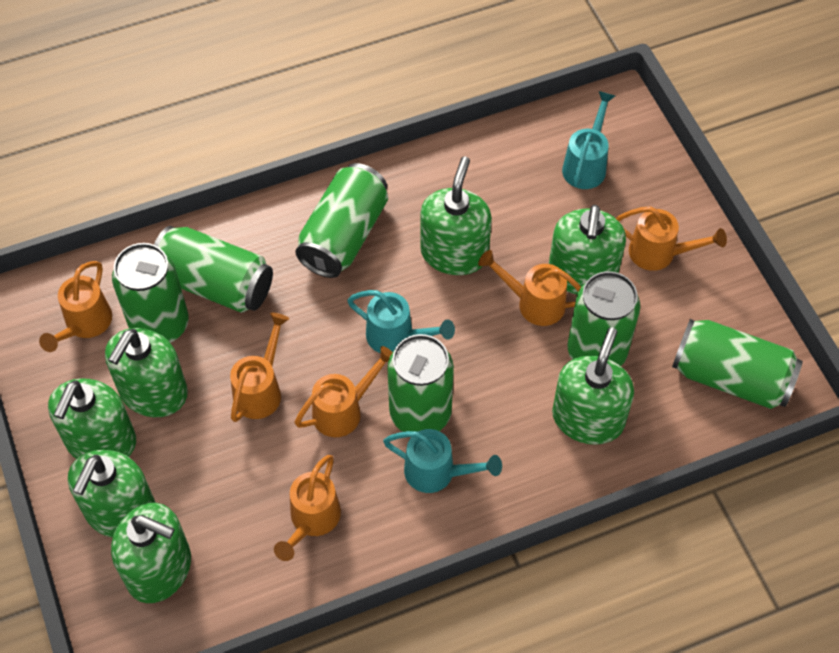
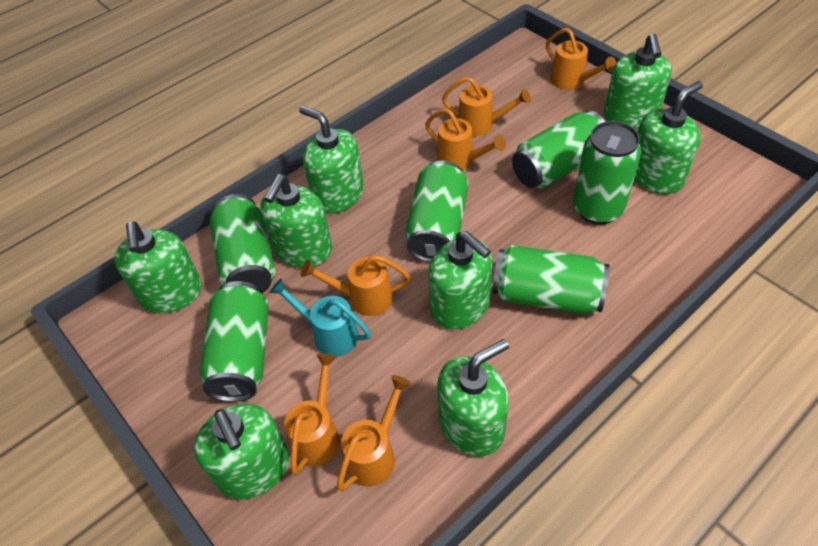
green soap dispenser: 7 -> 8
turquoise watering can: 3 -> 1

